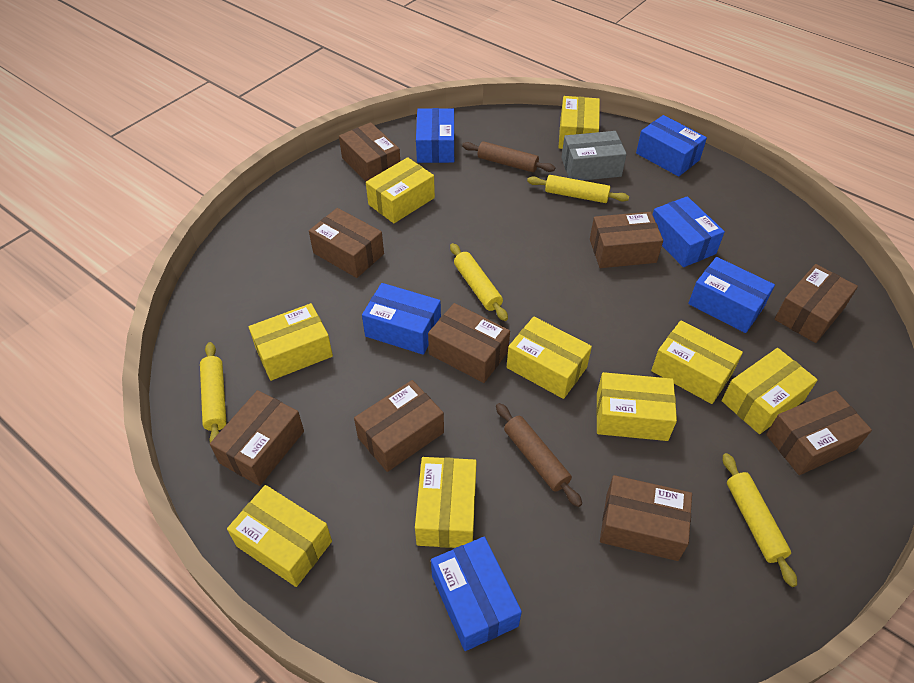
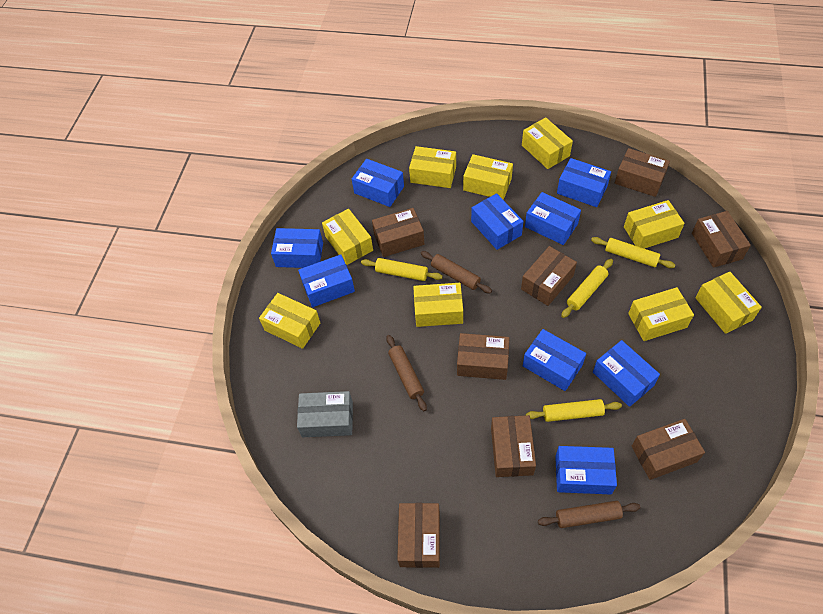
blue box: 6 -> 9
brown box: 9 -> 8
brown rolling pin: 2 -> 3

